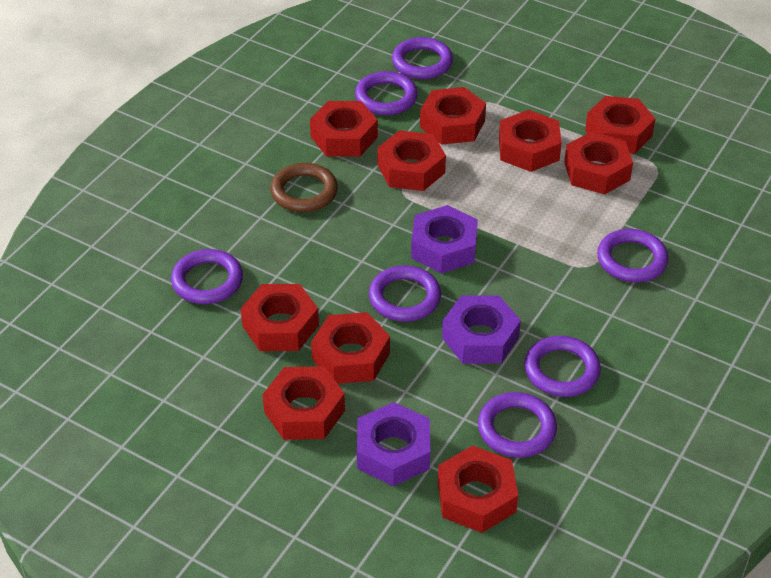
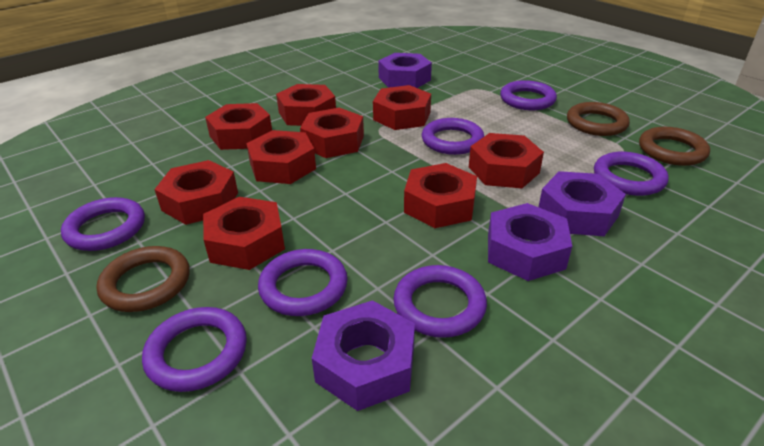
brown ring: 1 -> 3
purple nut: 3 -> 4
red nut: 10 -> 9

